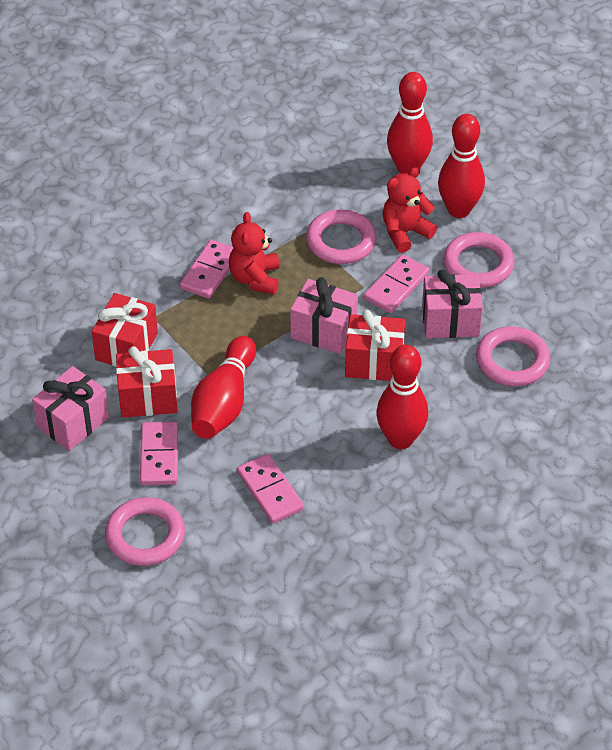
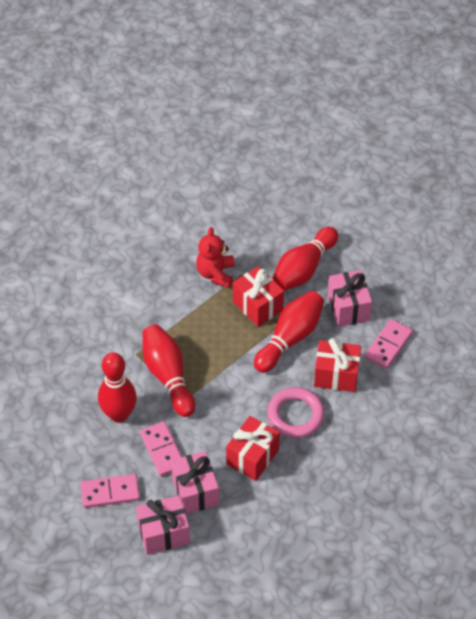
pink domino: 4 -> 3
pink ring: 4 -> 1
red teddy bear: 2 -> 1

